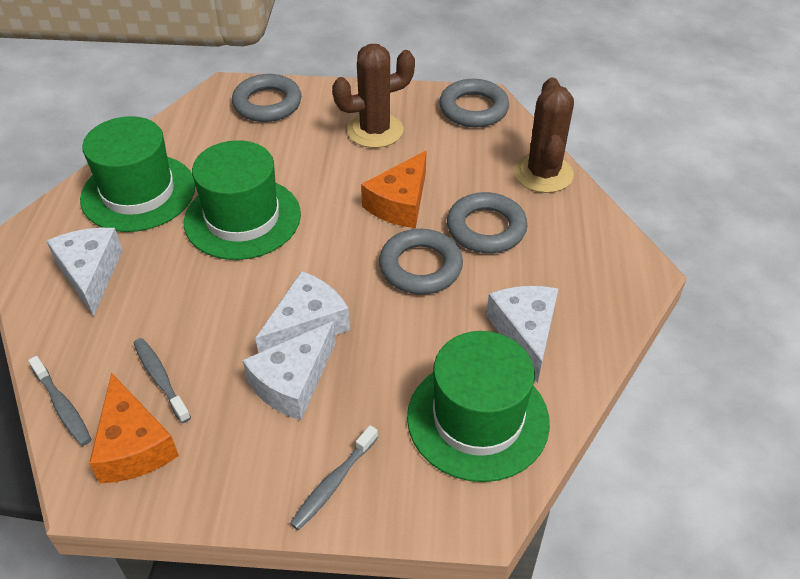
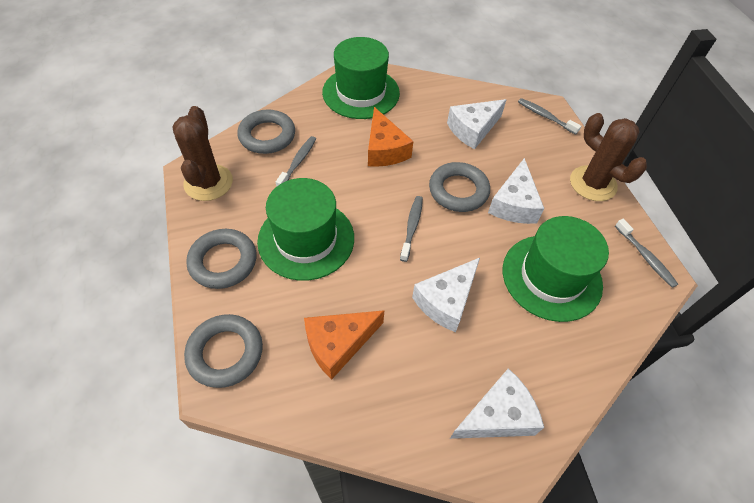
grey toothbrush: 3 -> 4

